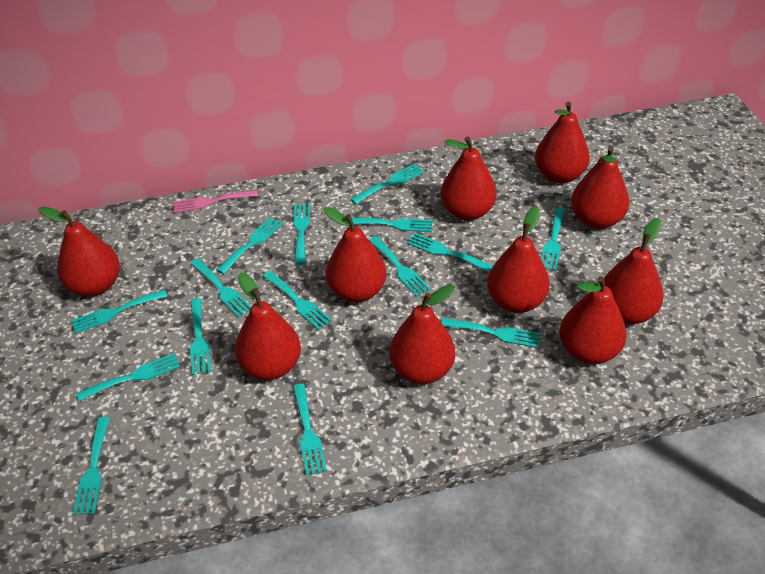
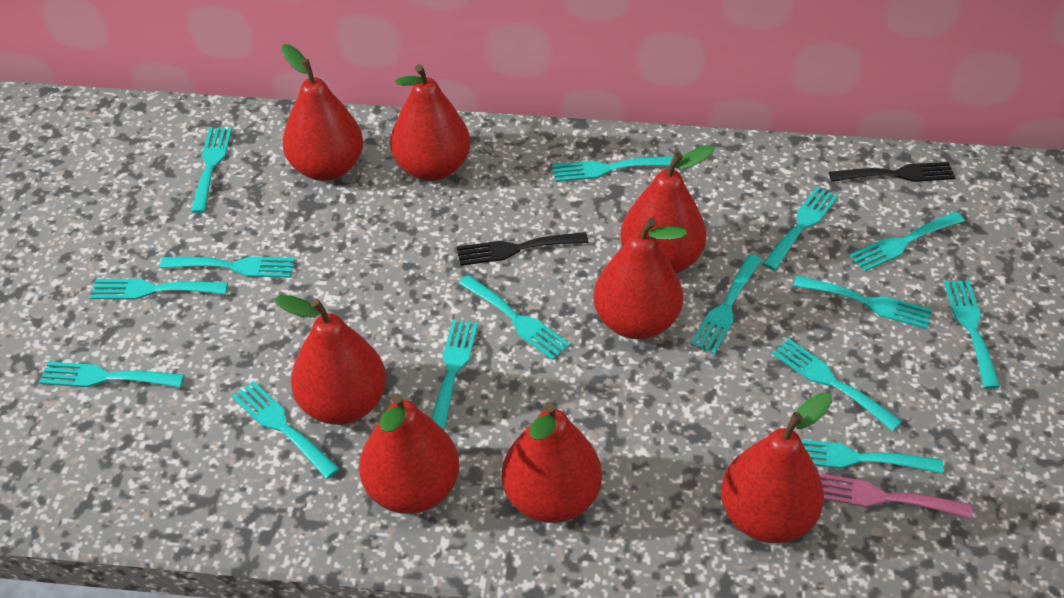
black fork: 0 -> 2
red pear: 10 -> 8

